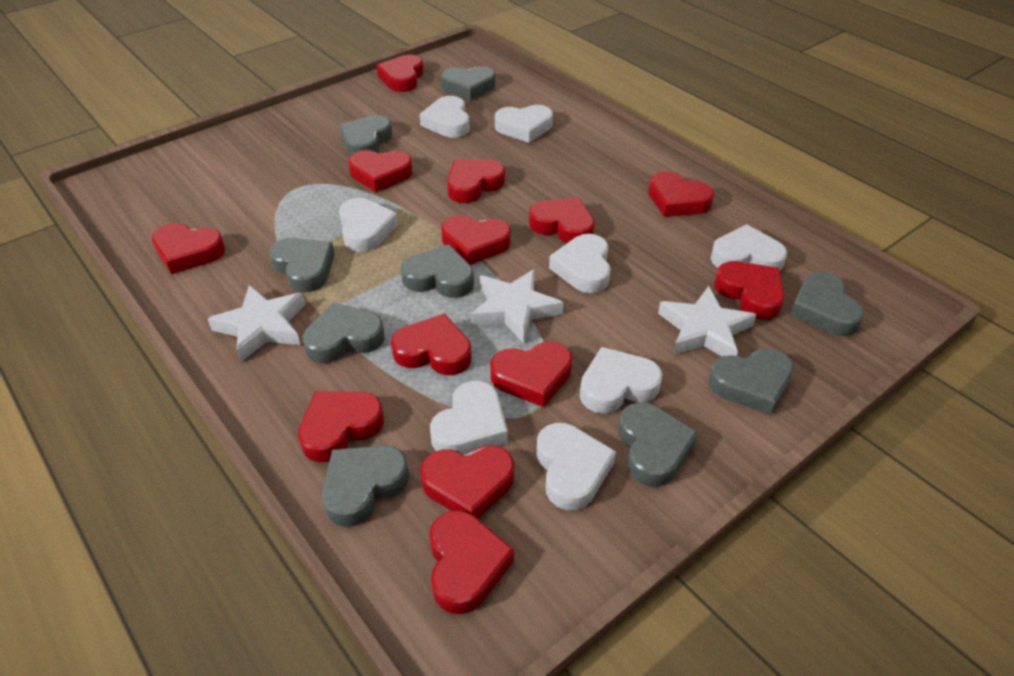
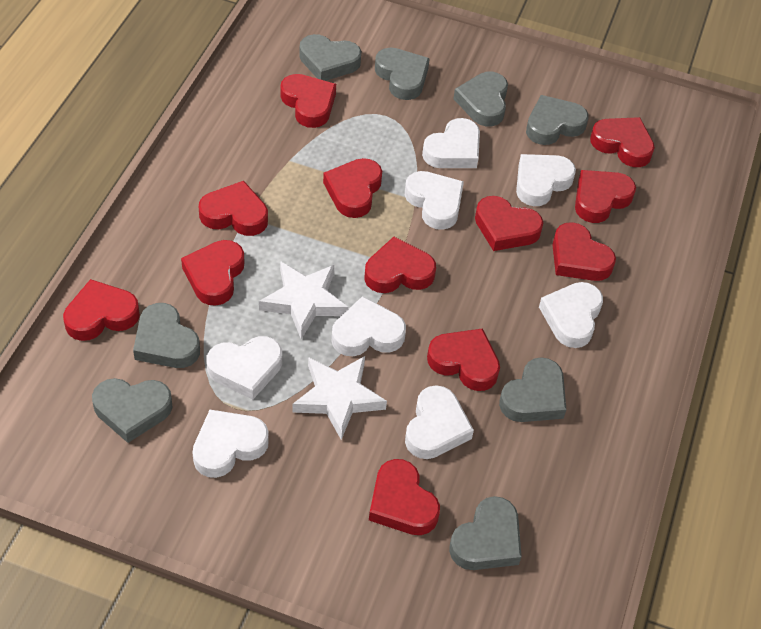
grey heart: 9 -> 8
red heart: 13 -> 12
white star: 3 -> 2

